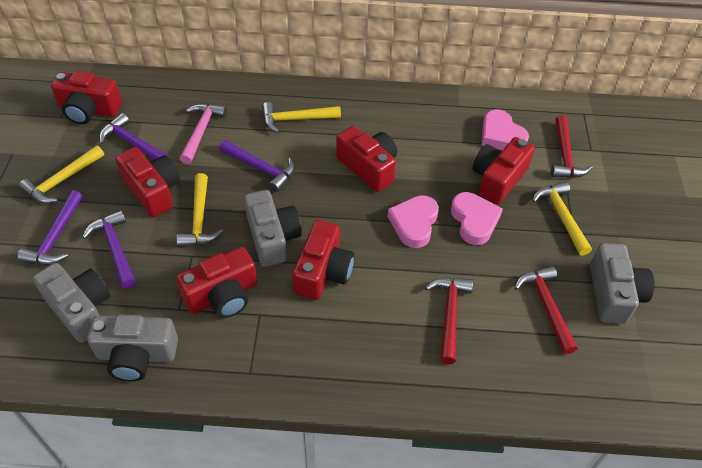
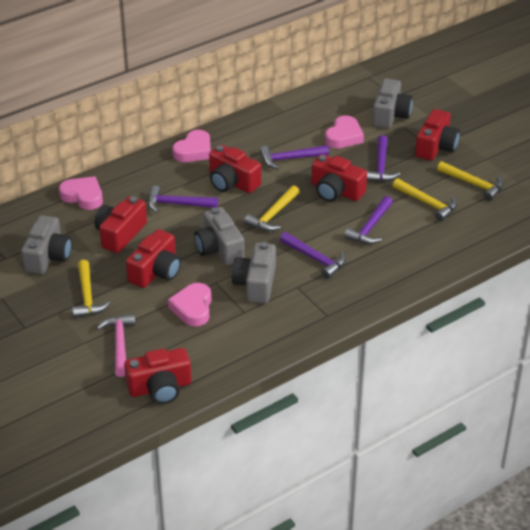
pink heart: 3 -> 4
purple hammer: 4 -> 5
red hammer: 3 -> 0

